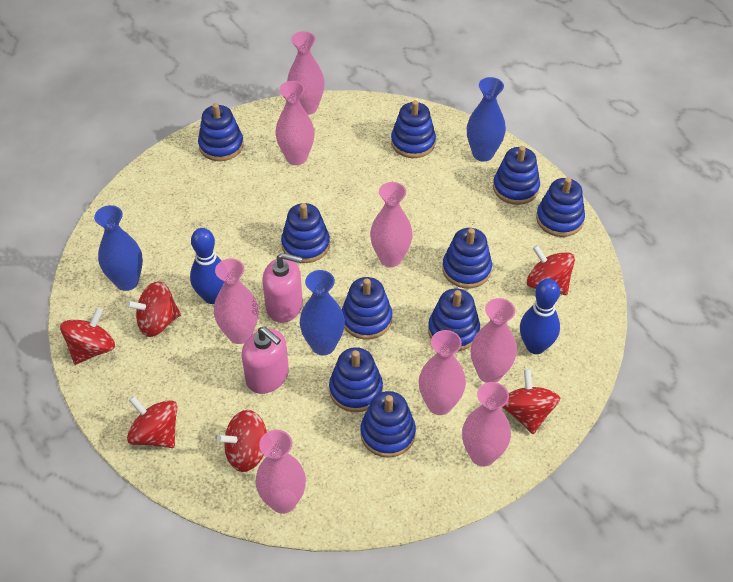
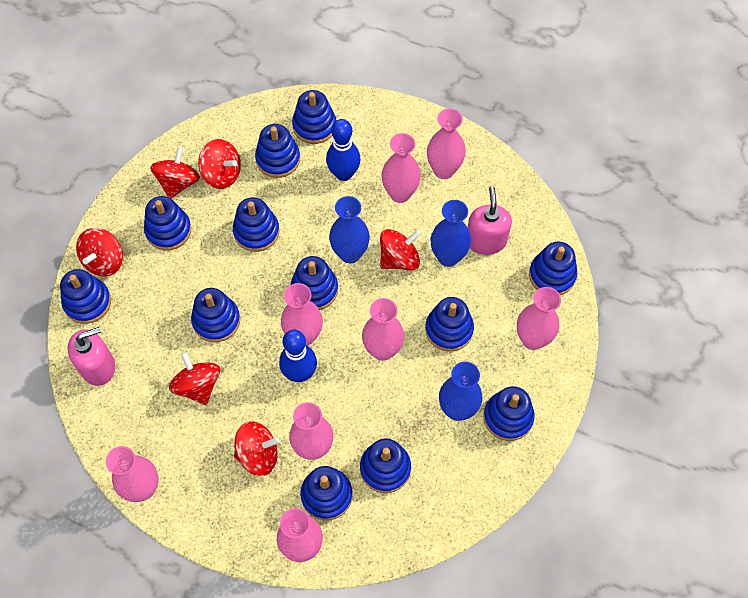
blue stacking toy: 10 -> 12

